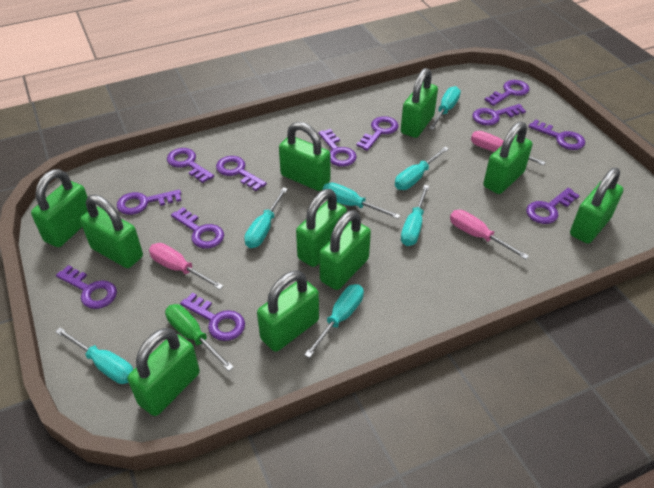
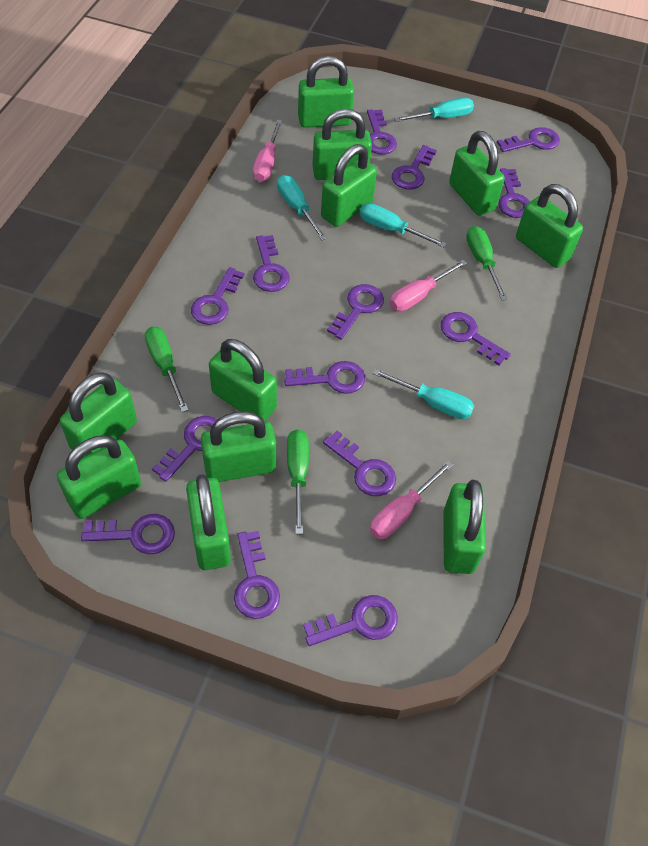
green padlock: 10 -> 11
green screwdriver: 1 -> 3
purple key: 12 -> 14
turquoise screwdriver: 7 -> 4

